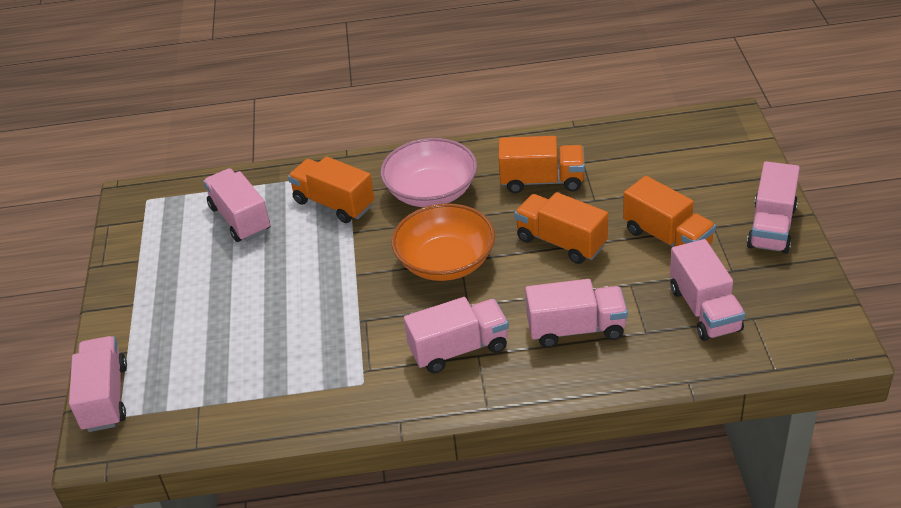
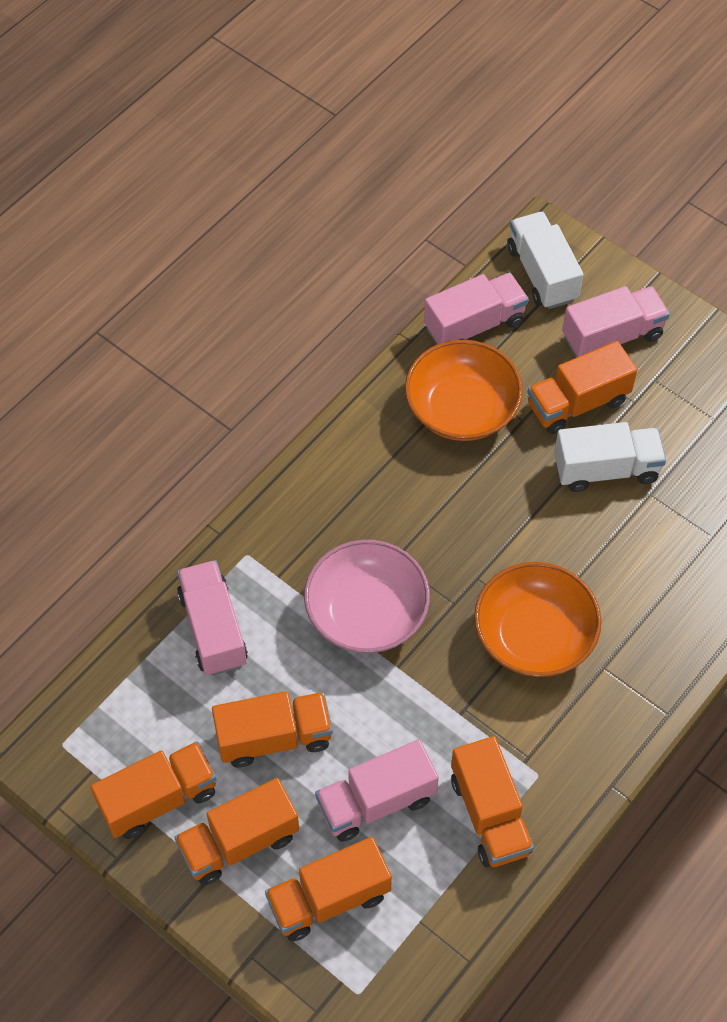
orange bowl: 1 -> 2
orange truck: 4 -> 6
pink truck: 6 -> 4
white truck: 0 -> 2

